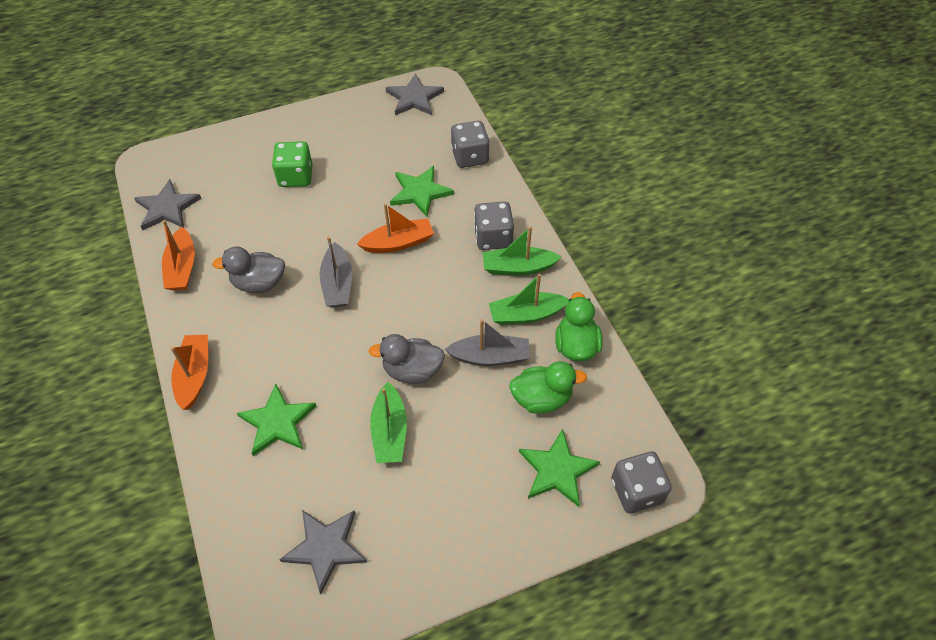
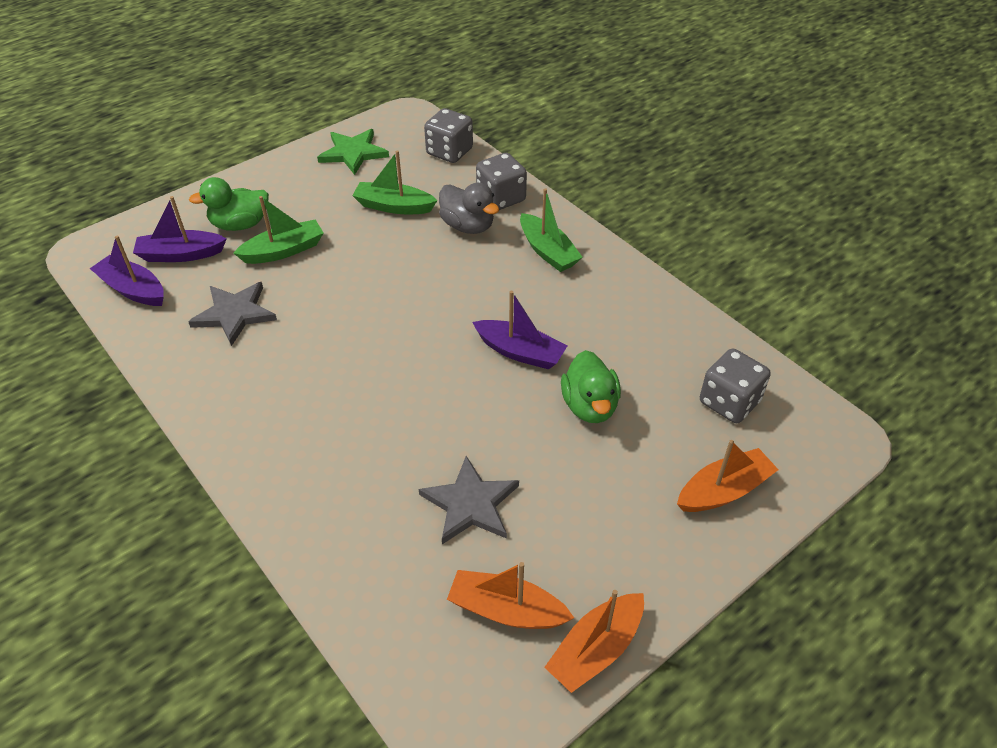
green dice: 1 -> 0
green star: 3 -> 1
grey boat: 2 -> 0
grey duck: 2 -> 1
grey star: 3 -> 2
purple boat: 0 -> 3

